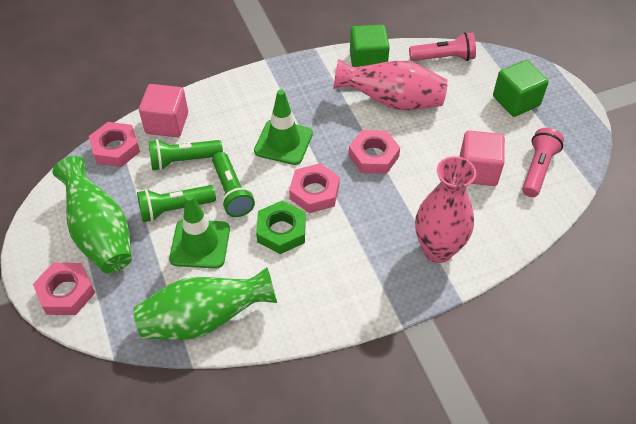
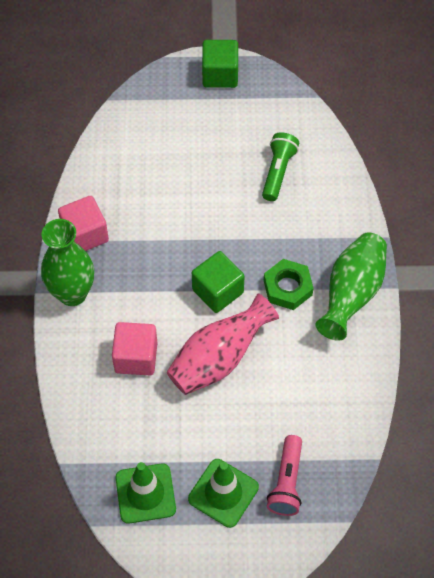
green flashlight: 3 -> 1
pink flashlight: 2 -> 1
pink nut: 4 -> 0
pink vase: 2 -> 1

